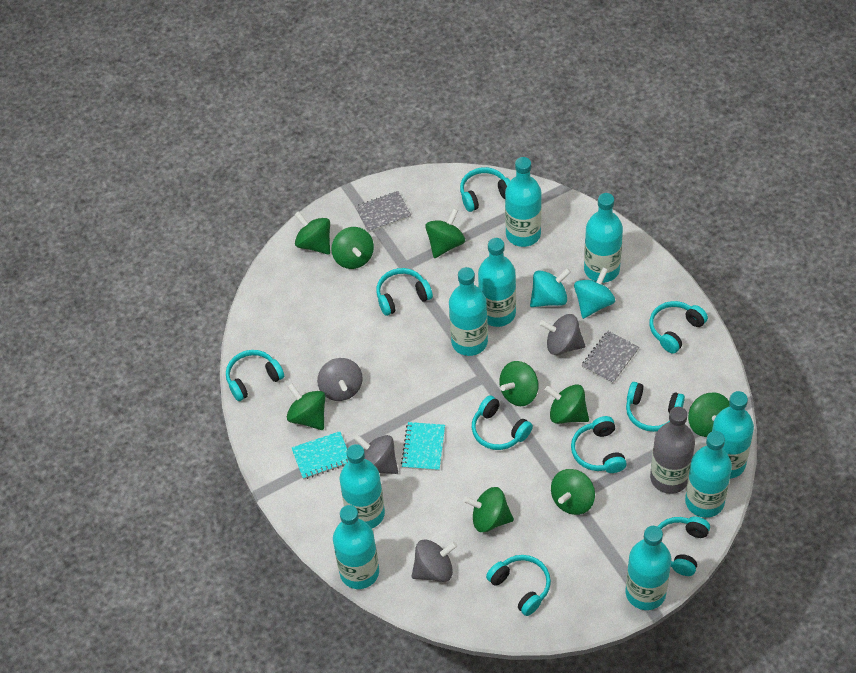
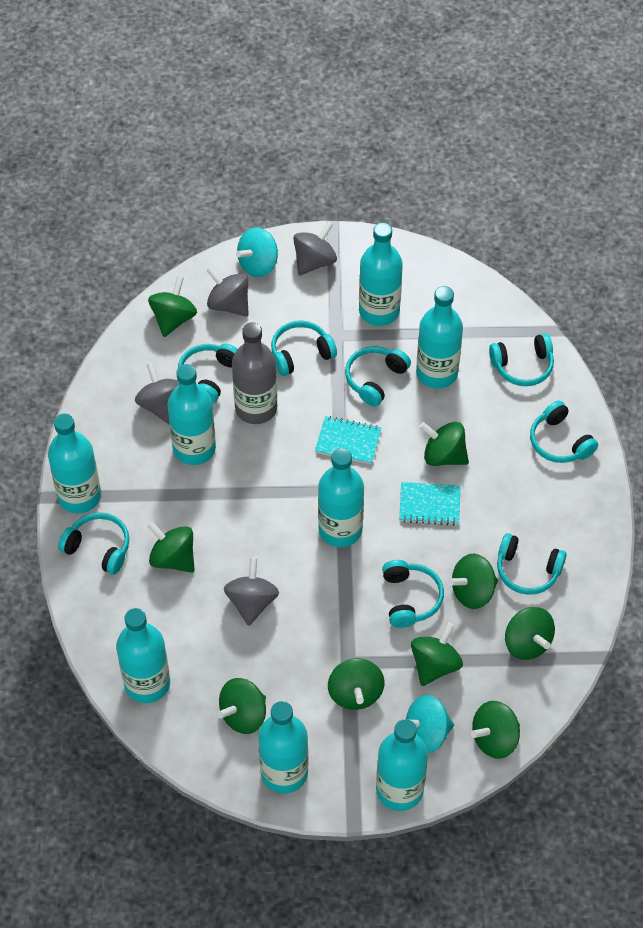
grey notebook: 2 -> 0
turquoise bottle: 9 -> 8
turquoise headphones: 9 -> 8

